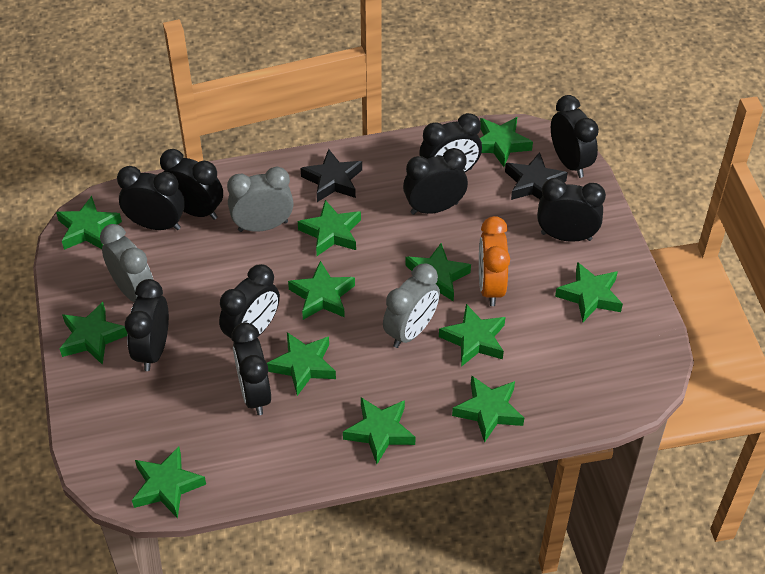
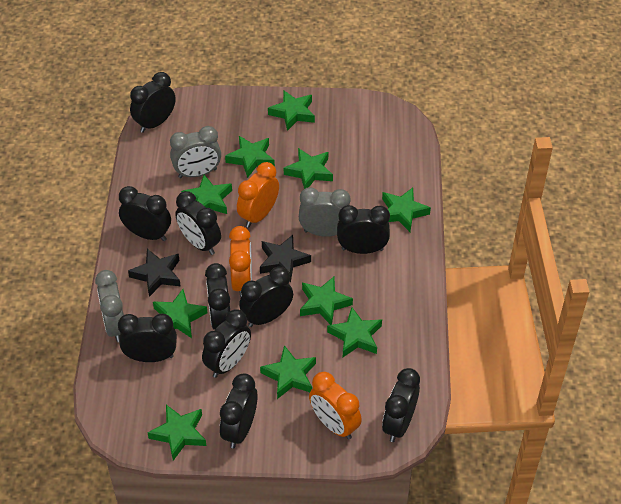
black clock: 9 -> 10
green star: 12 -> 10
orange clock: 1 -> 3

